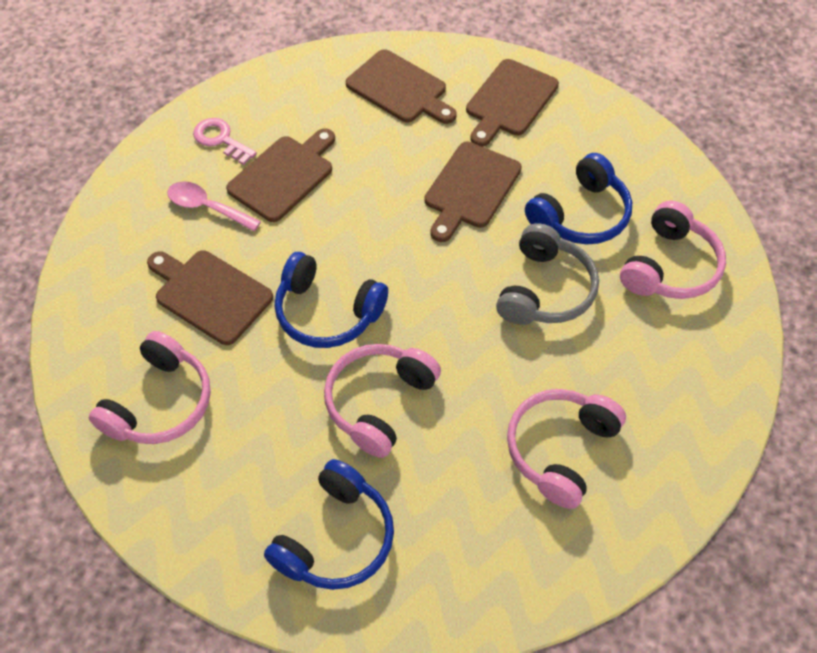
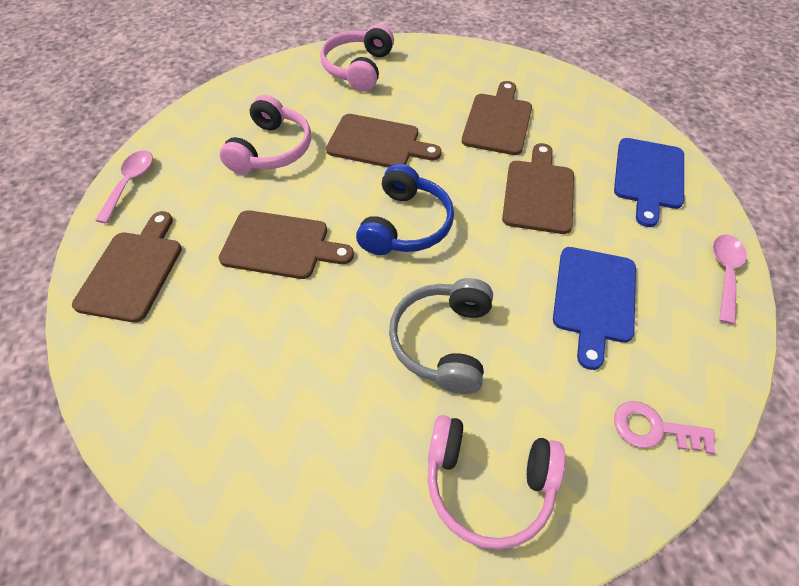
blue cutting board: 0 -> 2
blue headphones: 3 -> 1
pink headphones: 4 -> 3
pink spoon: 1 -> 2

